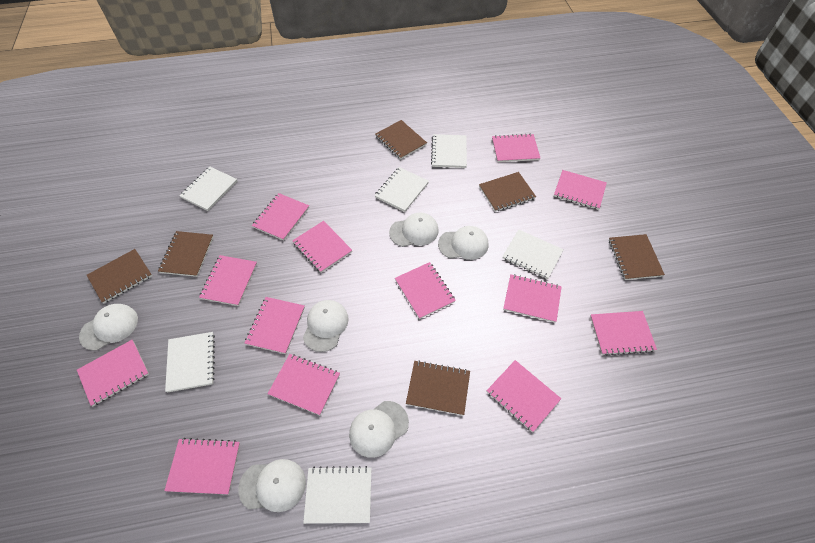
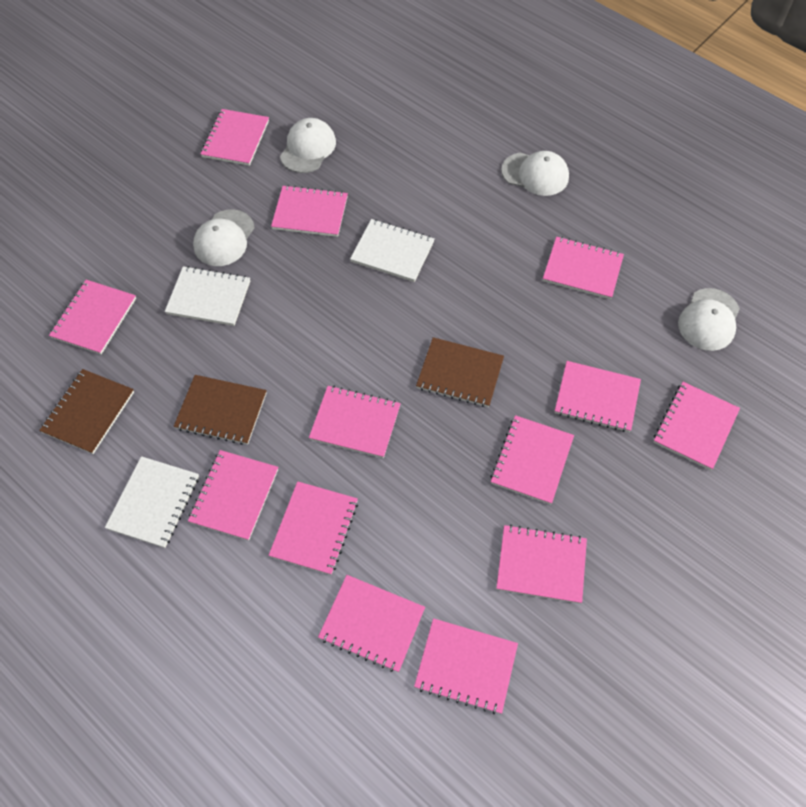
brown notebook: 6 -> 3
white cap: 6 -> 4
white notebook: 6 -> 3

